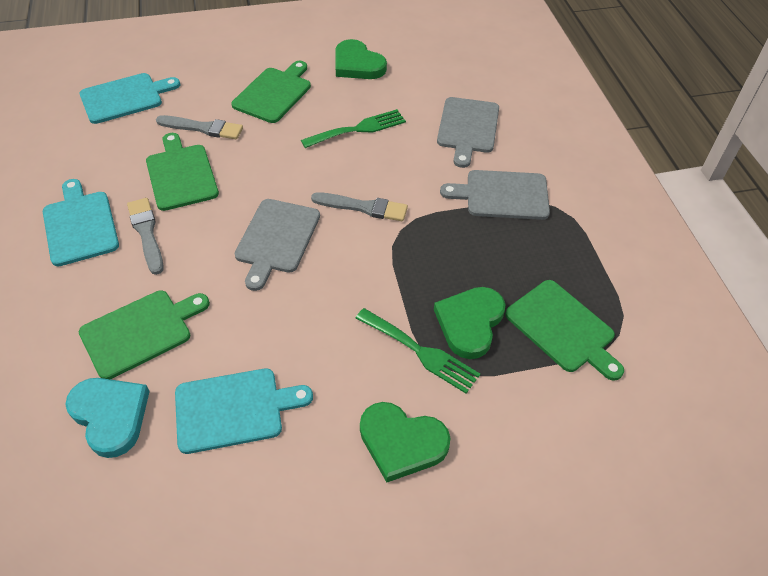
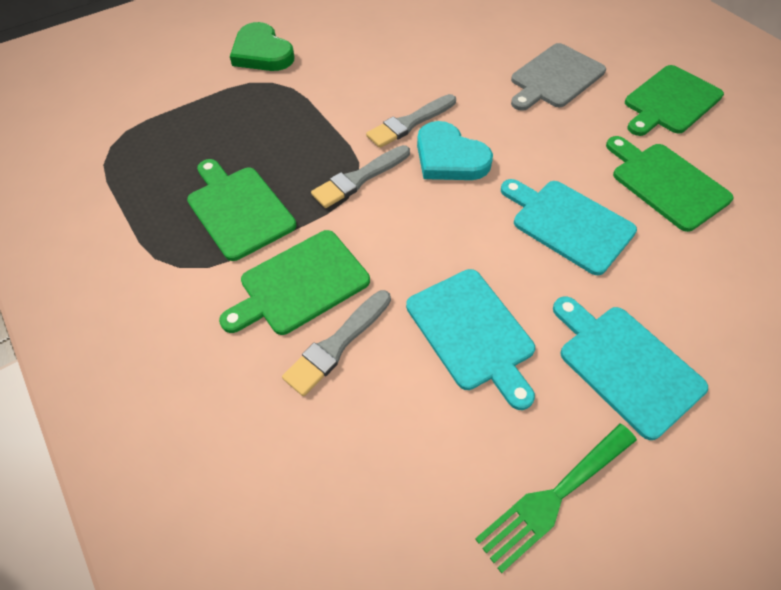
green fork: 2 -> 1
green heart: 3 -> 1
grey cutting board: 3 -> 1

